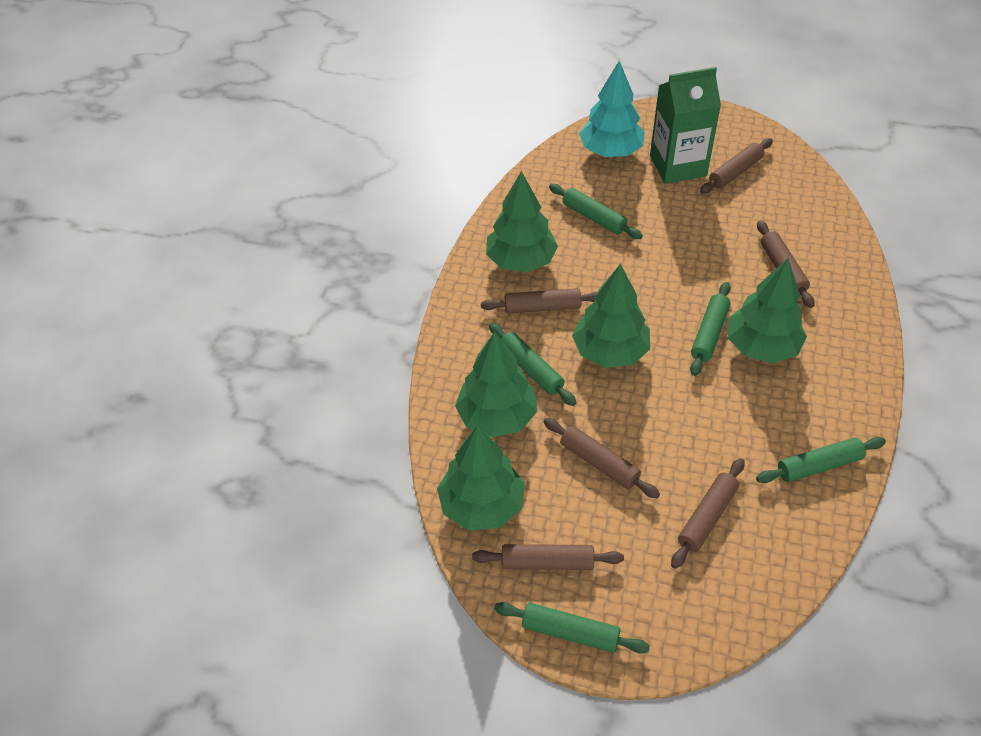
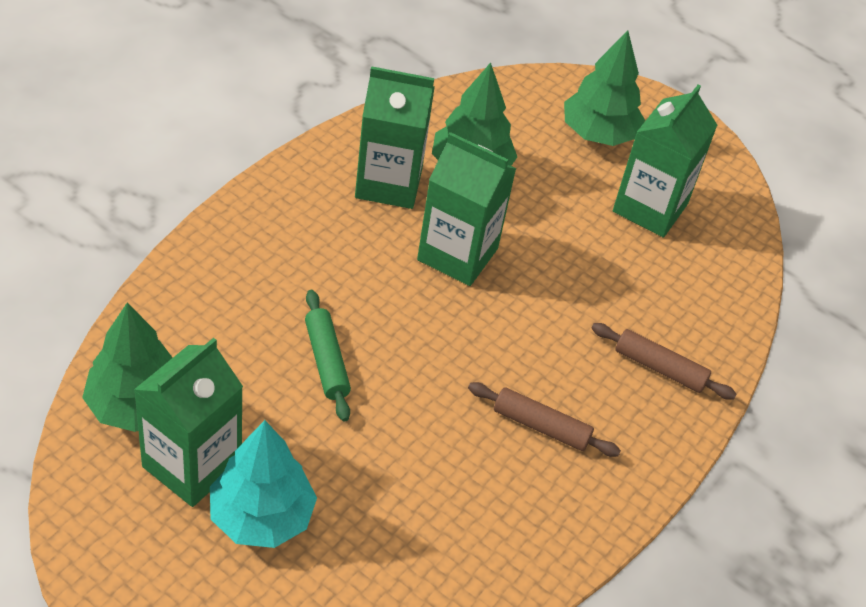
brown rolling pin: 6 -> 2
green carton: 1 -> 4
green rolling pin: 5 -> 1
green tree: 5 -> 3

